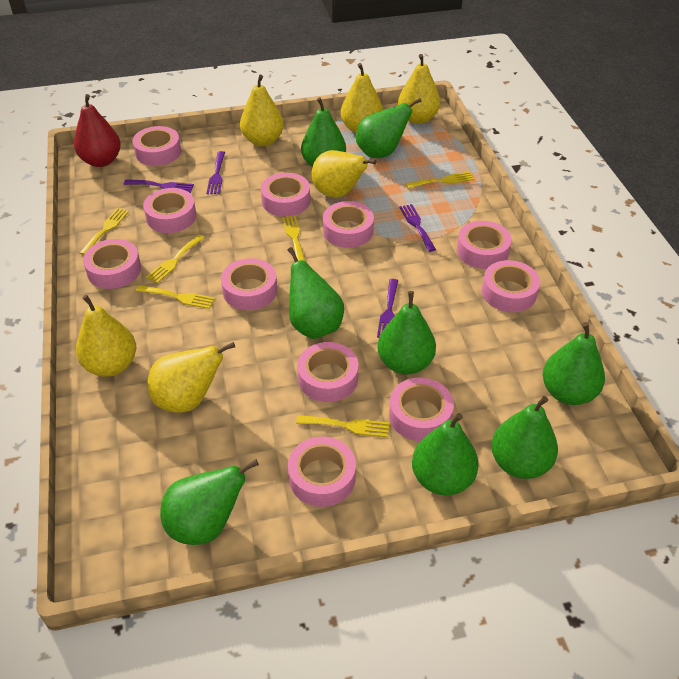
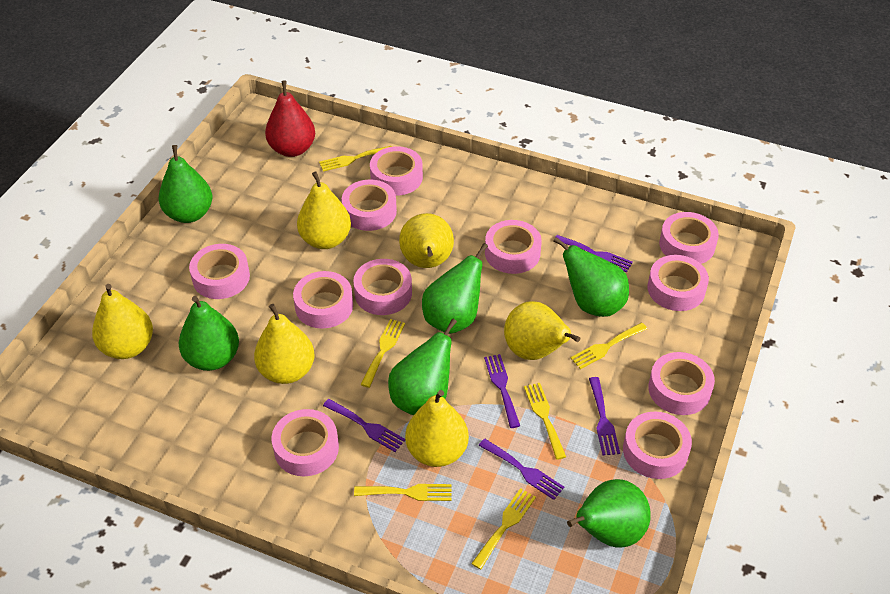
green pear: 8 -> 6
purple fork: 4 -> 5

